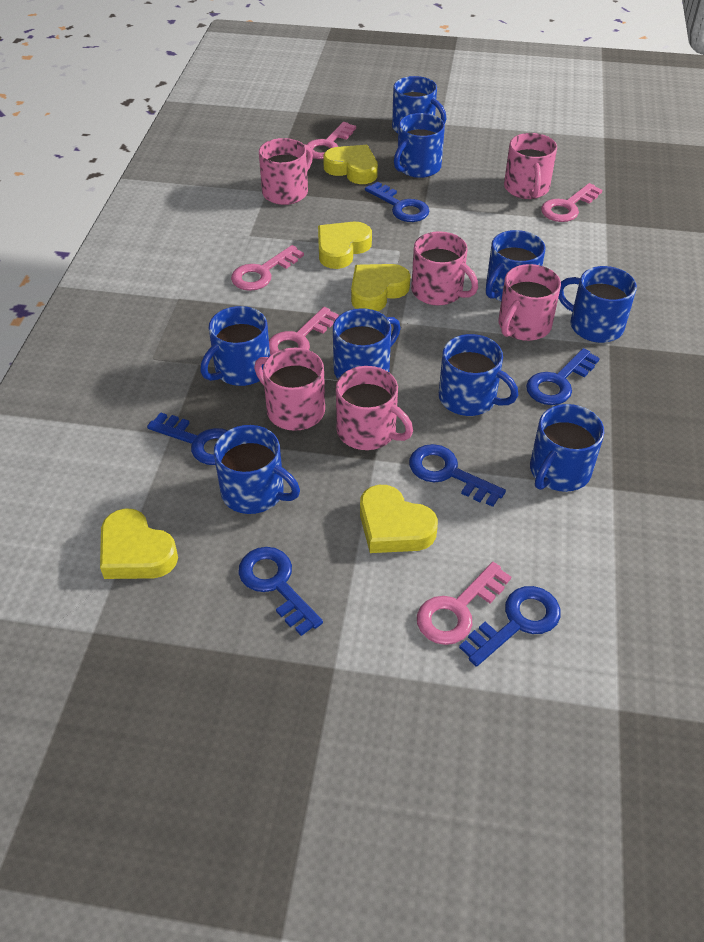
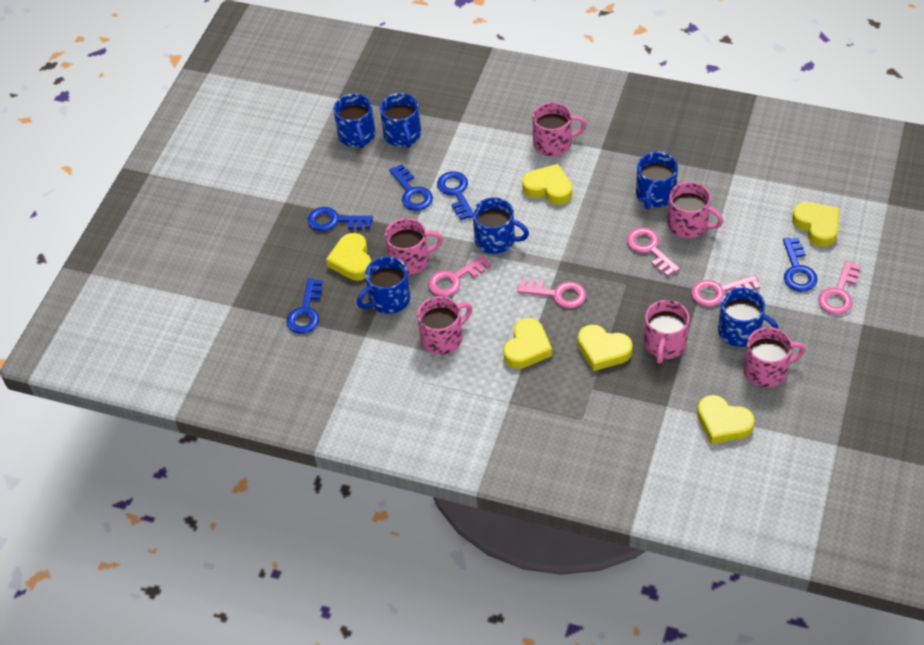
blue key: 6 -> 5
blue mug: 9 -> 6
yellow heart: 5 -> 6

